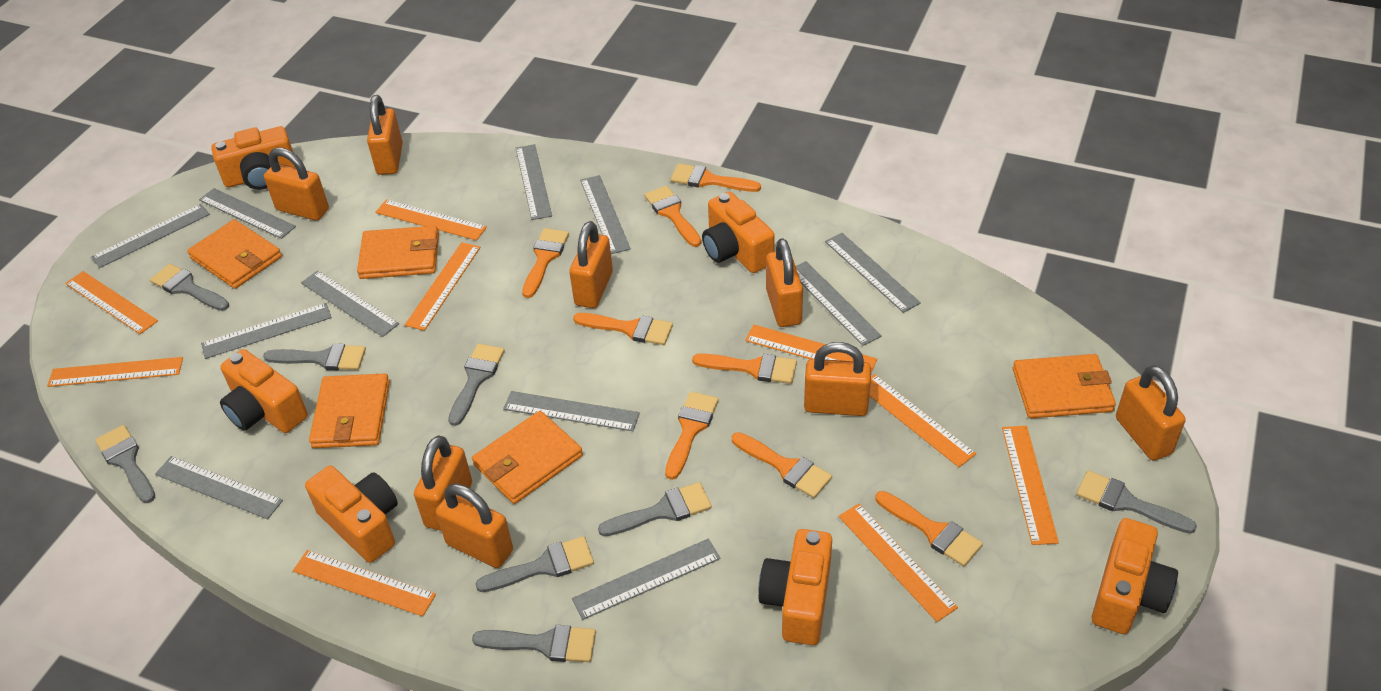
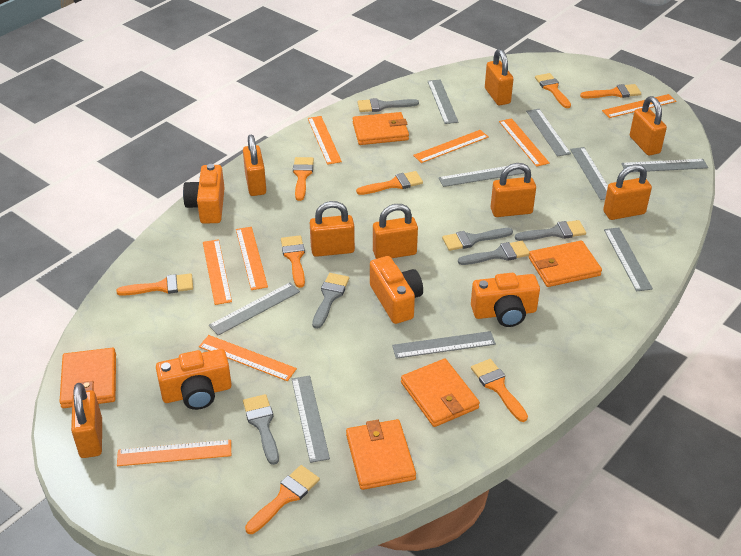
grey brush: 8 -> 6
grey ruler: 11 -> 9
orange camera: 6 -> 4
orange ruler: 9 -> 8

